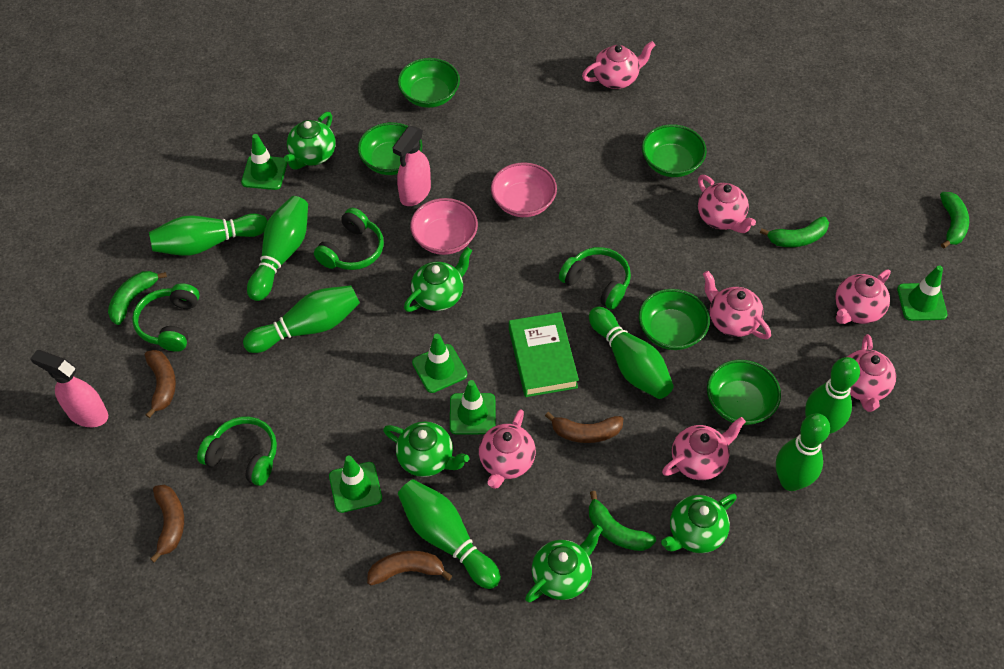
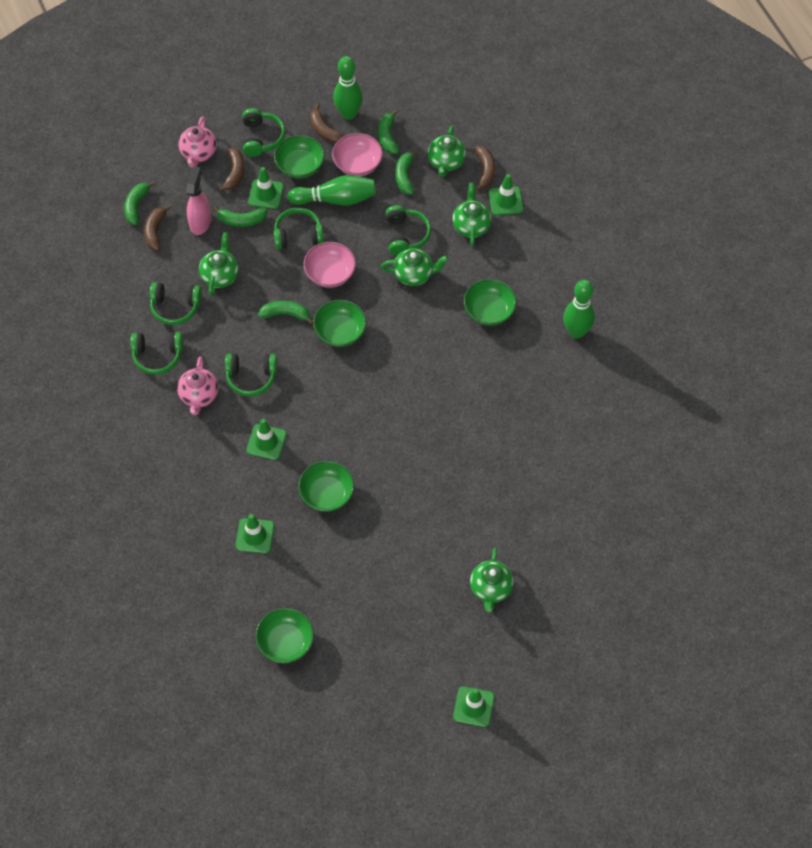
green banana: 4 -> 5
green book: 1 -> 0
green bowling pin: 7 -> 3
green headphones: 4 -> 6
pink spray bottle: 2 -> 1
pink teapot: 7 -> 2

